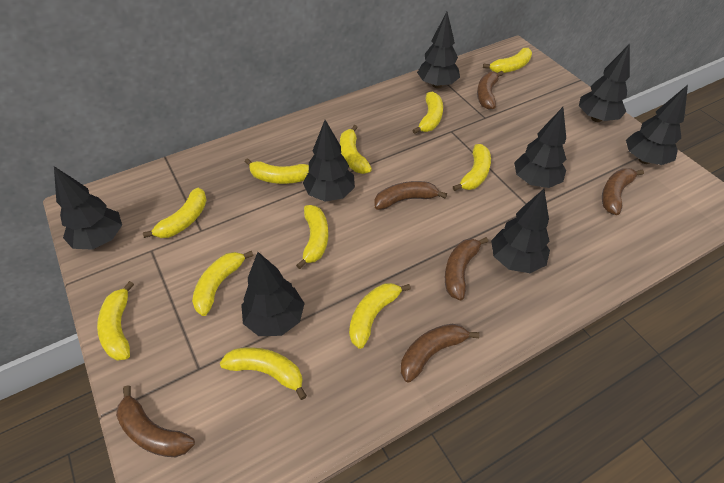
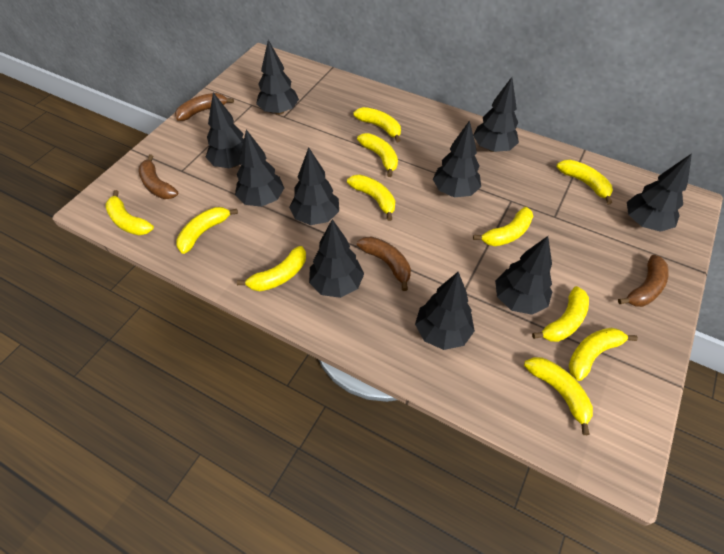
black tree: 8 -> 10
brown banana: 6 -> 4

